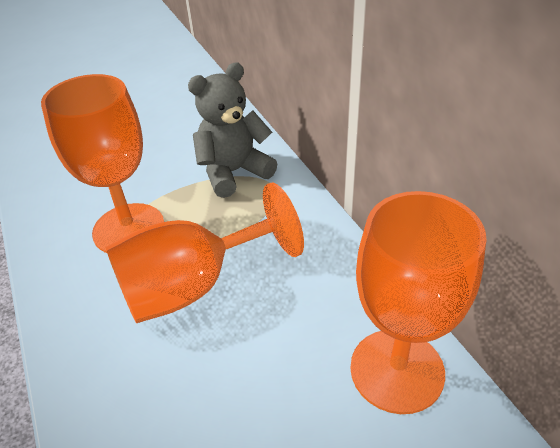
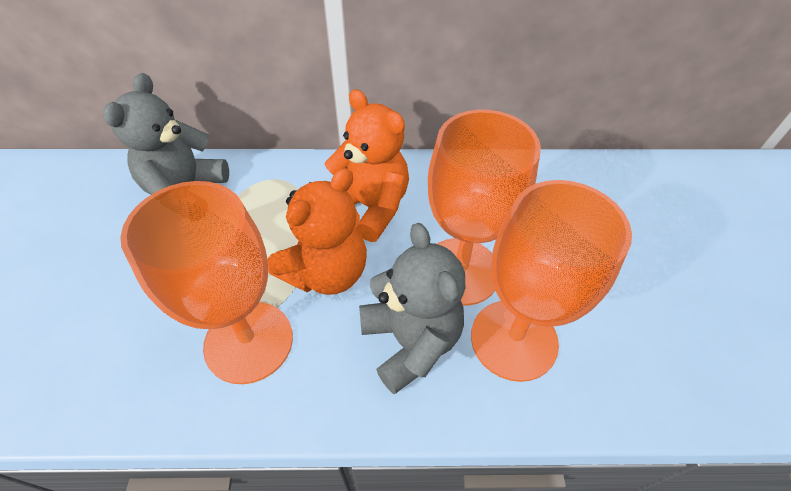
grey teddy bear: 1 -> 2
orange teddy bear: 0 -> 2

